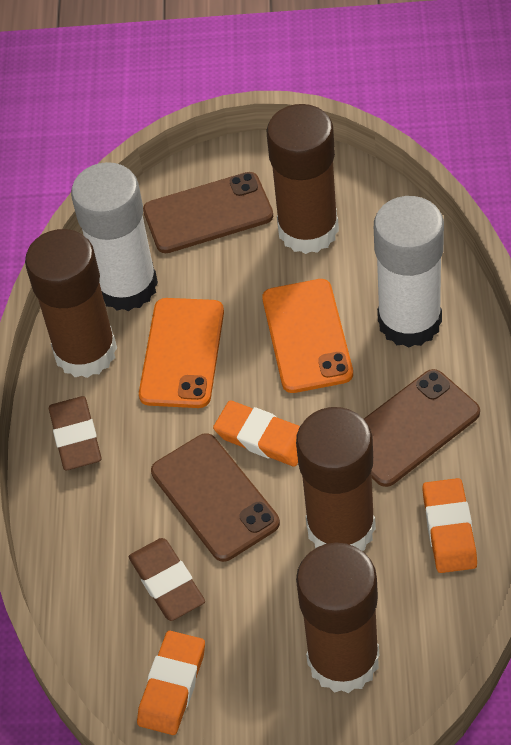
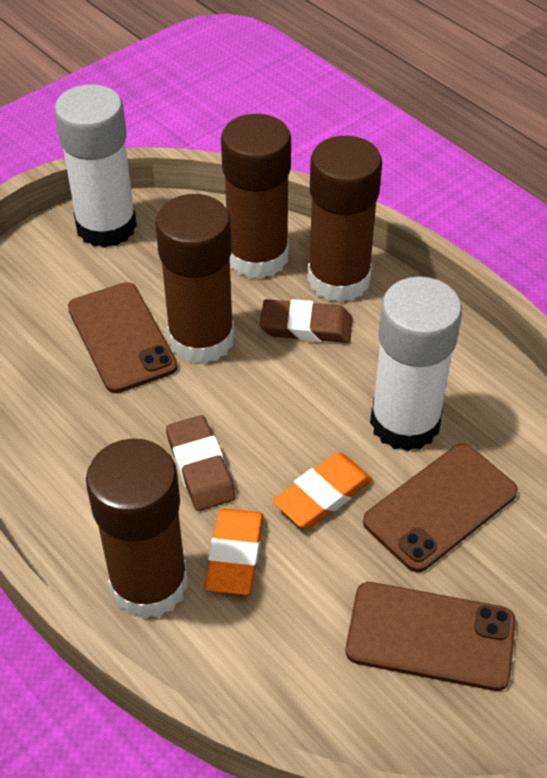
orange eraser: 3 -> 2
orange phone: 2 -> 0

